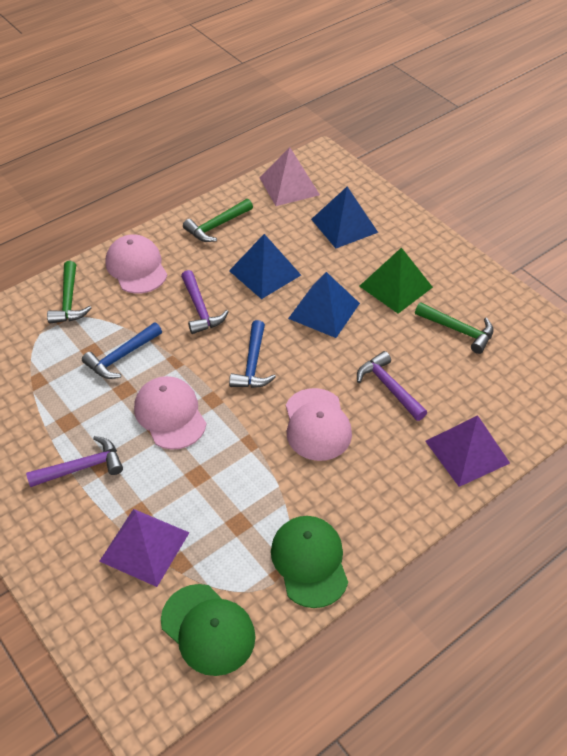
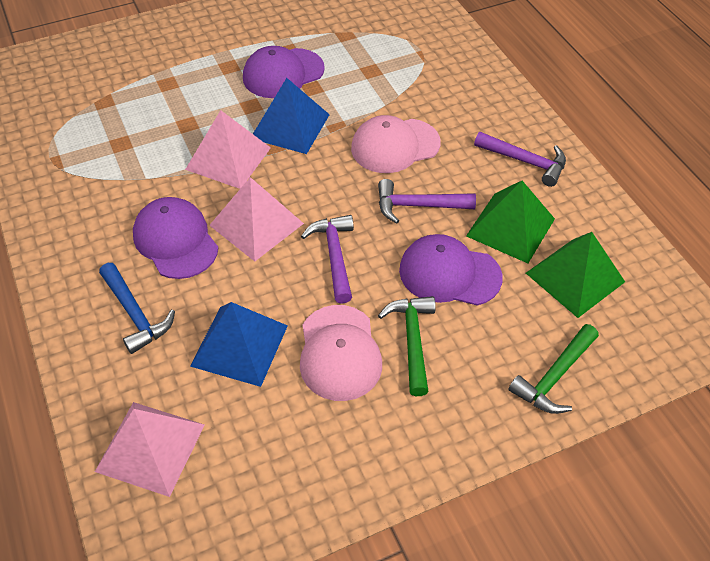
blue hammer: 2 -> 1
blue pyramid: 3 -> 2
green cap: 2 -> 0
green hammer: 3 -> 2
green pyramid: 1 -> 2
pink cap: 3 -> 2
pink pyramid: 1 -> 3
purple cap: 0 -> 3
purple pyramid: 2 -> 0

